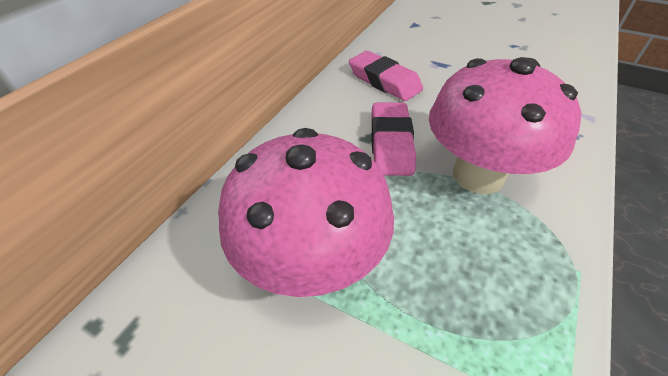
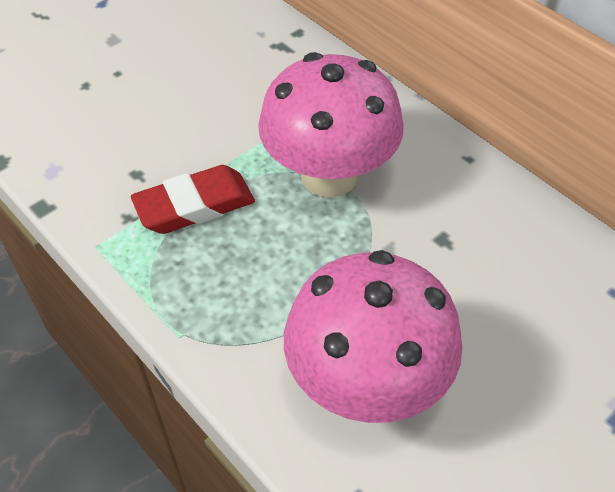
pink eraser: 2 -> 0
red eraser: 0 -> 1

